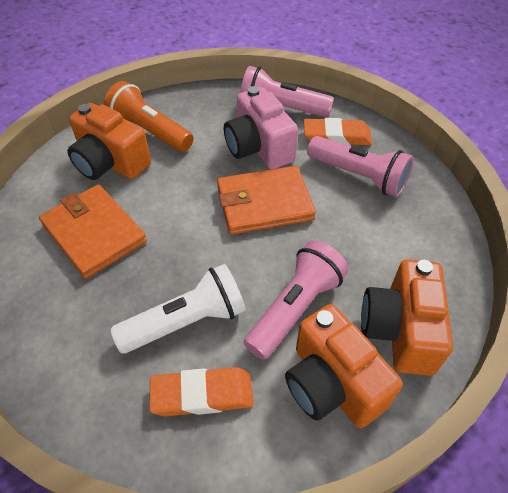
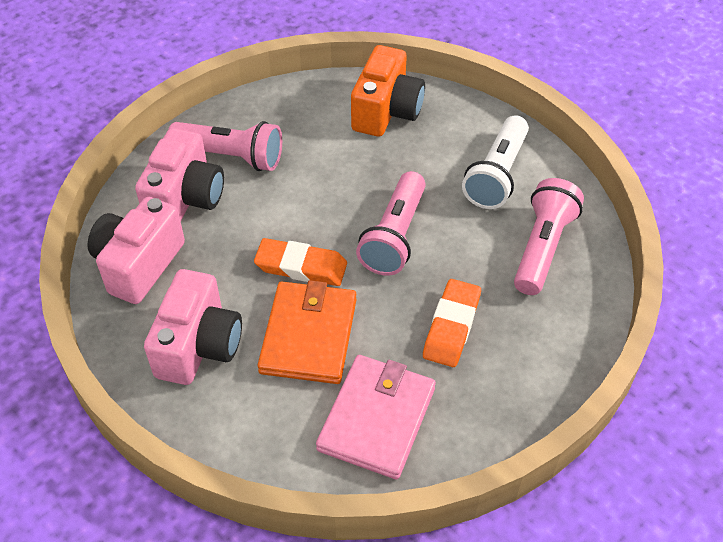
orange camera: 3 -> 1
orange flashlight: 1 -> 0
orange wallet: 2 -> 1
pink camera: 1 -> 3
pink wallet: 0 -> 1

